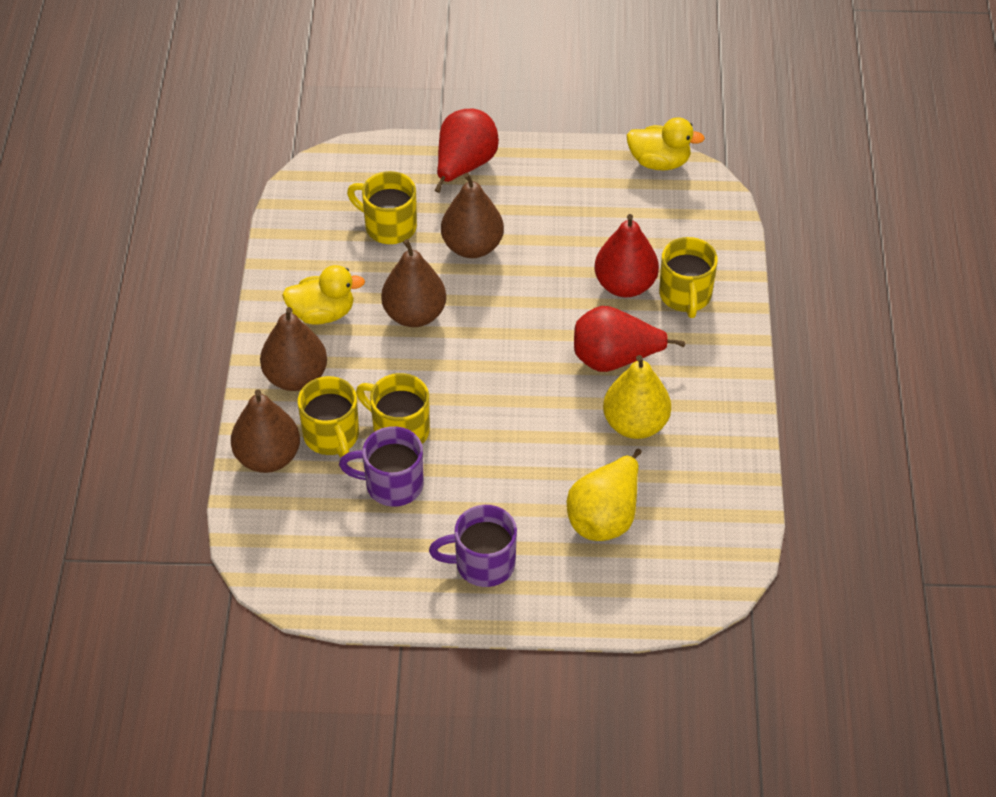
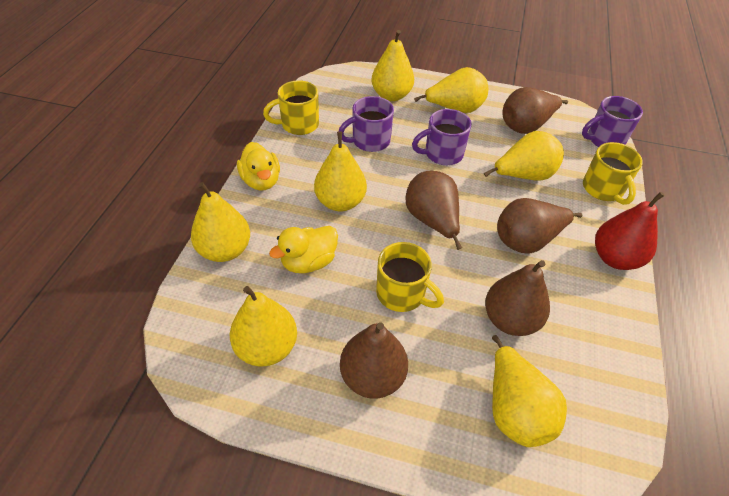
brown pear: 4 -> 5
purple mug: 2 -> 3
red pear: 3 -> 1
yellow mug: 4 -> 3
yellow pear: 2 -> 7

